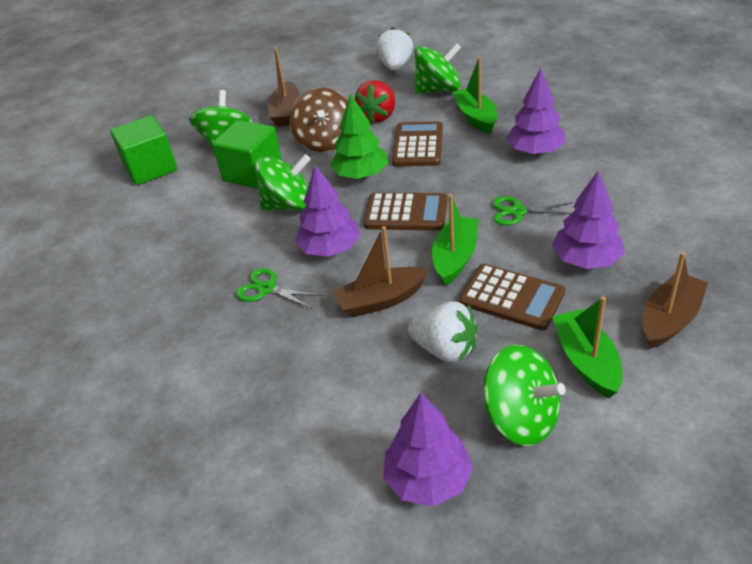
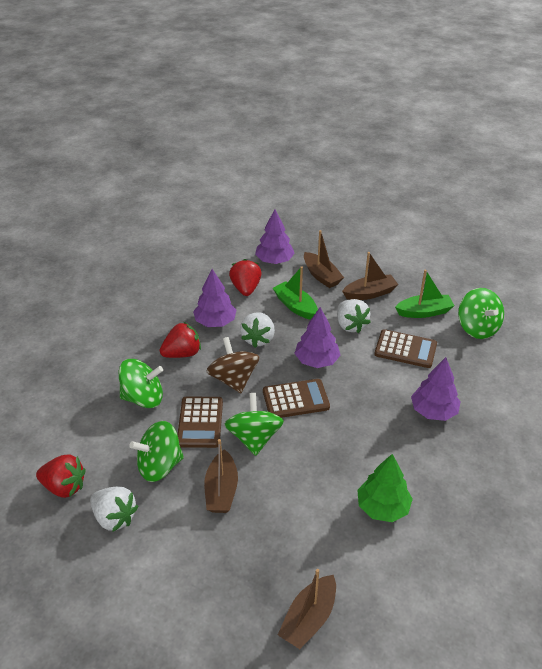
brown boat: 3 -> 4
green boat: 3 -> 2
green cube: 2 -> 0
green scissors: 2 -> 0
red strawberry: 1 -> 3
white strawberry: 2 -> 3

